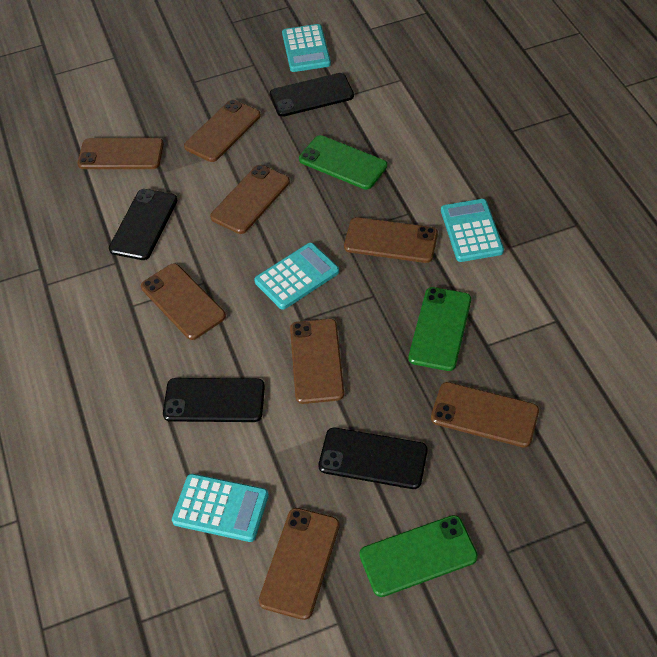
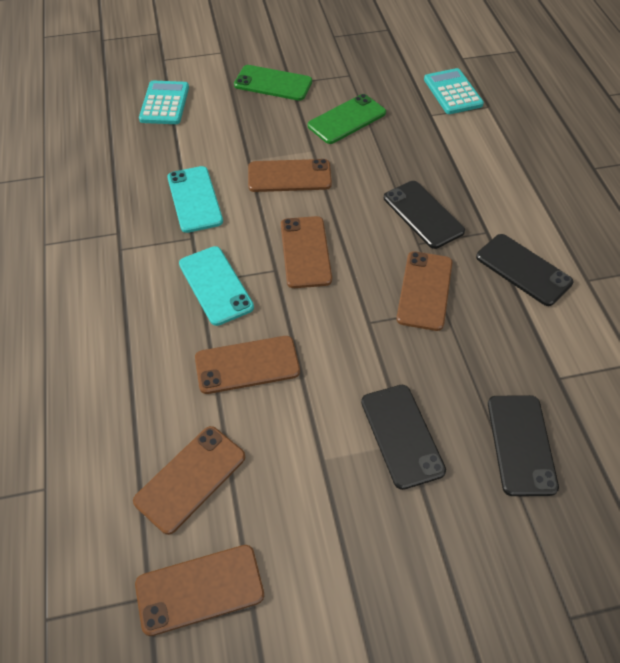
brown phone: 8 -> 6
green phone: 3 -> 2
turquoise calculator: 4 -> 2
turquoise phone: 0 -> 2

